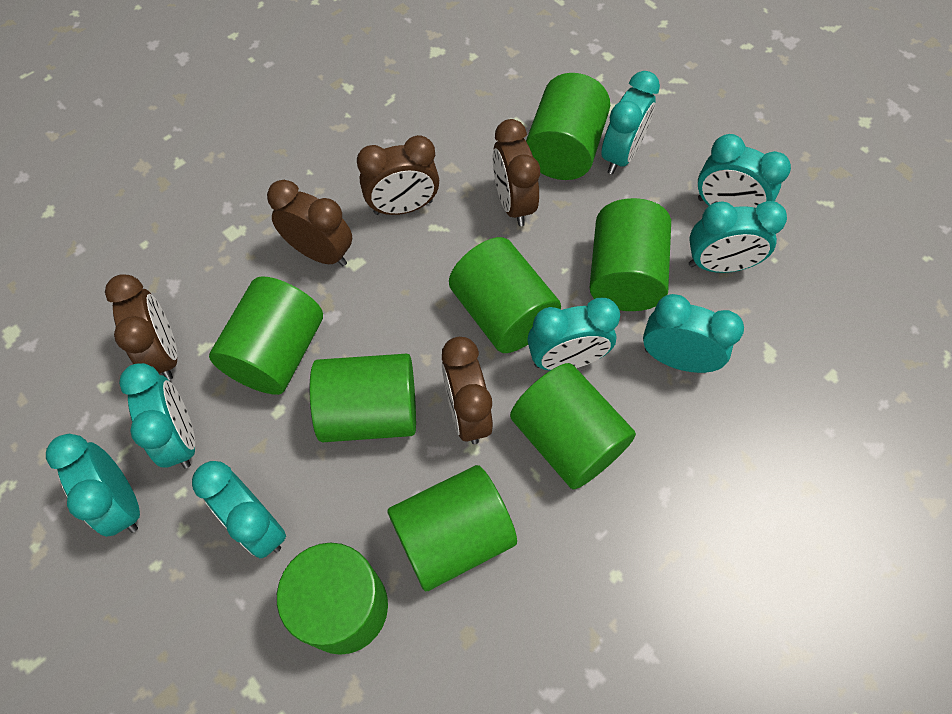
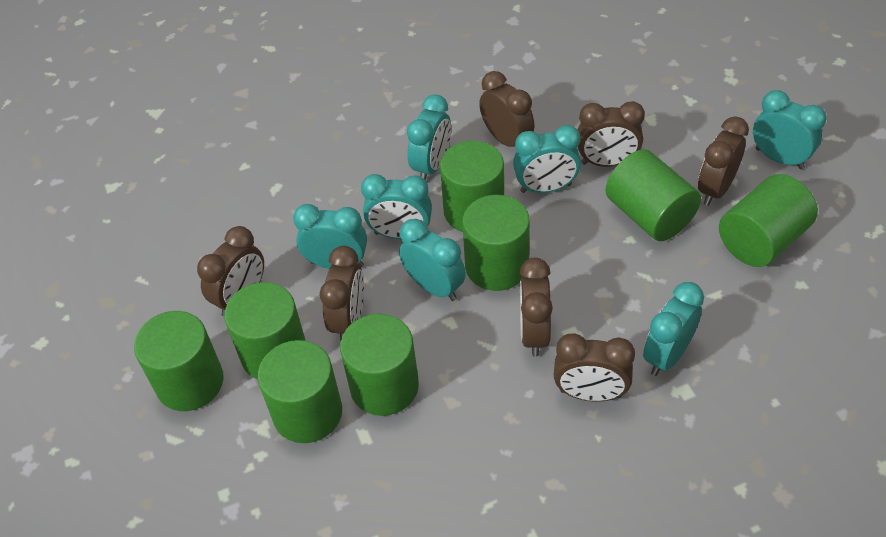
brown clock: 5 -> 7
turquoise clock: 8 -> 7

